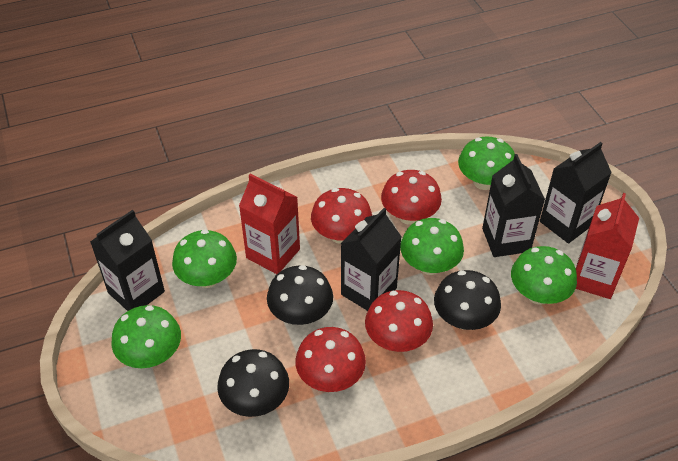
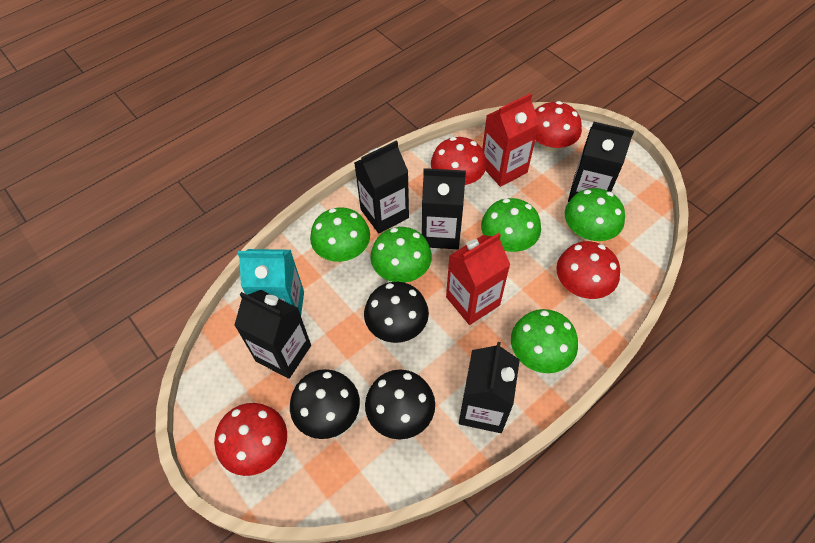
black carton: 4 -> 5
turquoise carton: 0 -> 1

